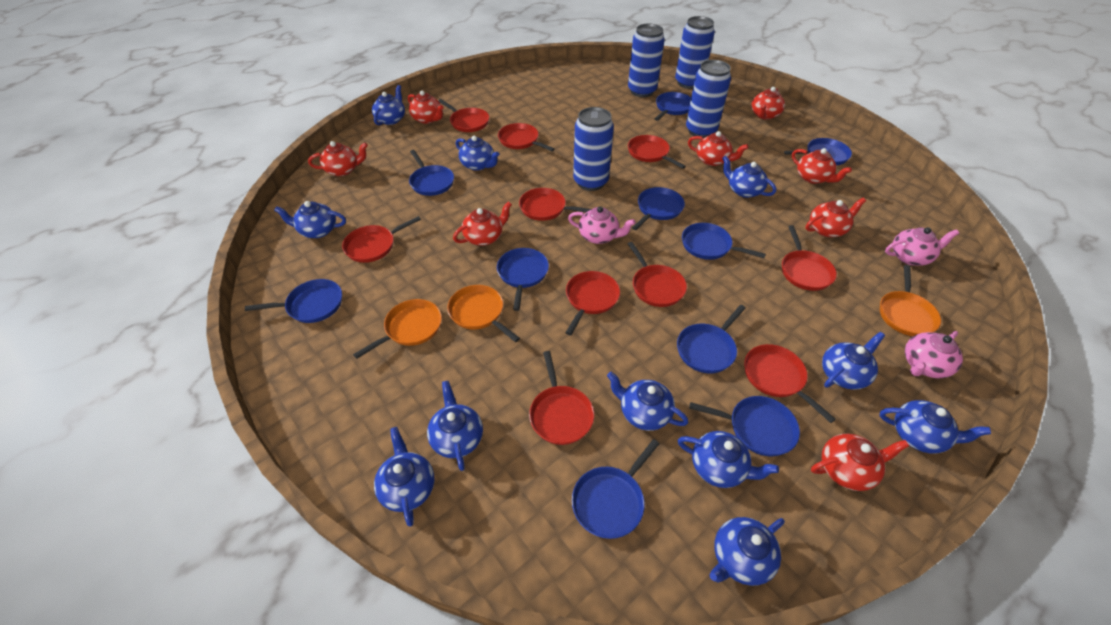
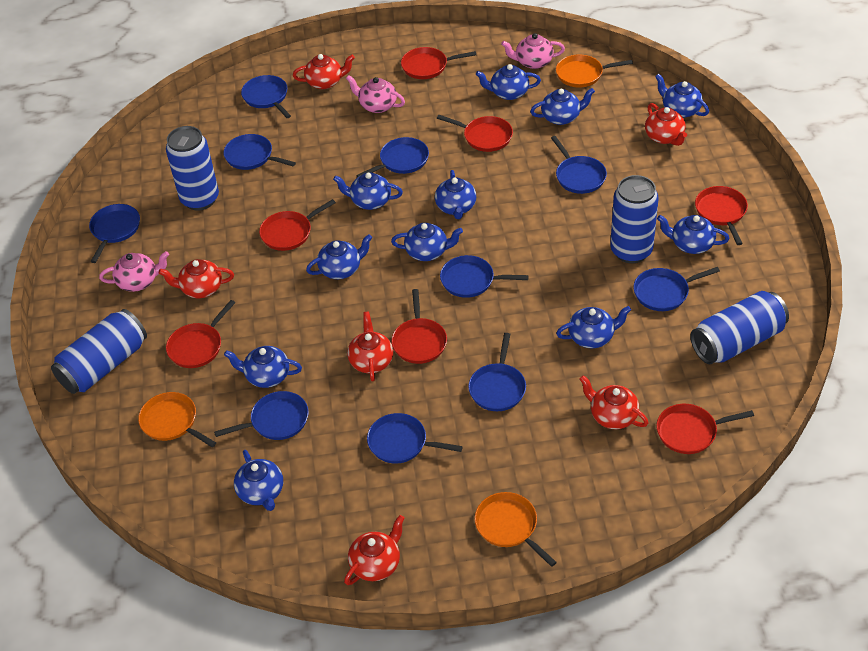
red pan: 10 -> 7
red teapot: 8 -> 6

